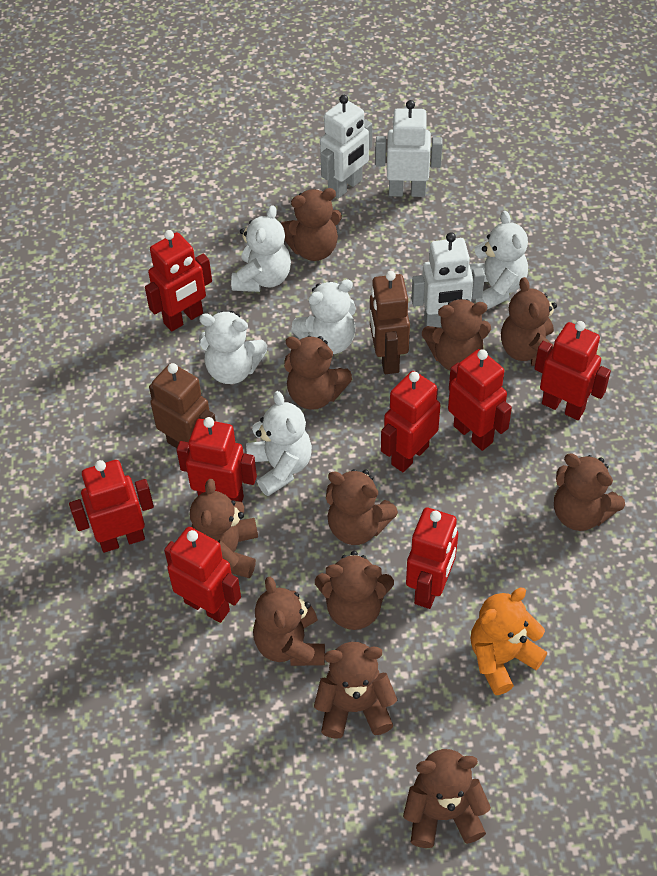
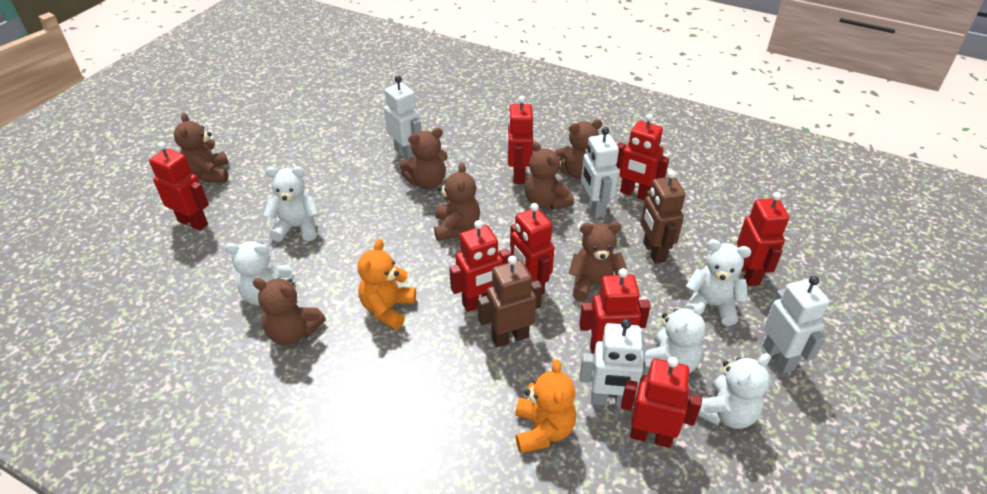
brown teddy bear: 11 -> 7
orange teddy bear: 1 -> 2
white robot: 3 -> 4

